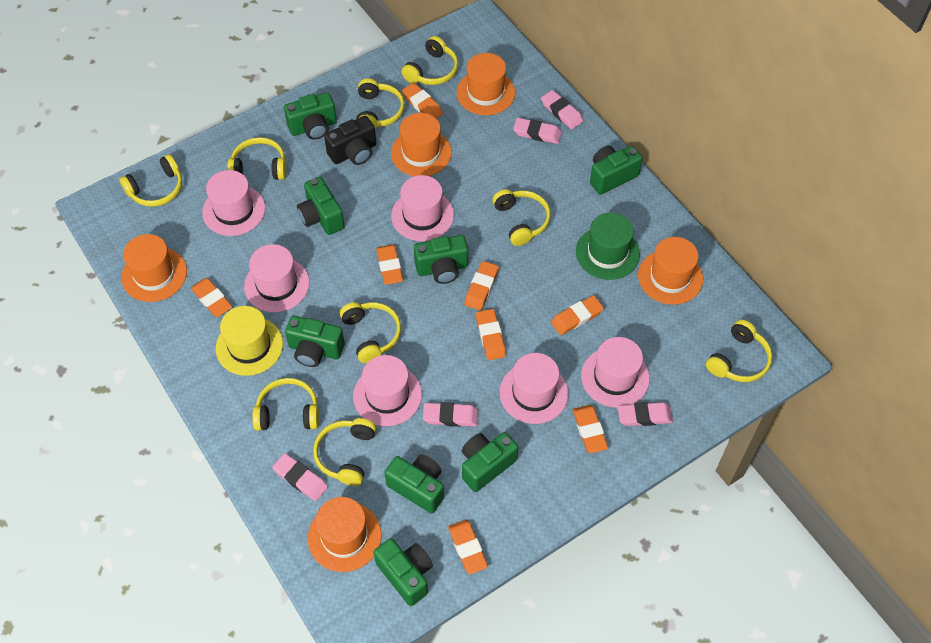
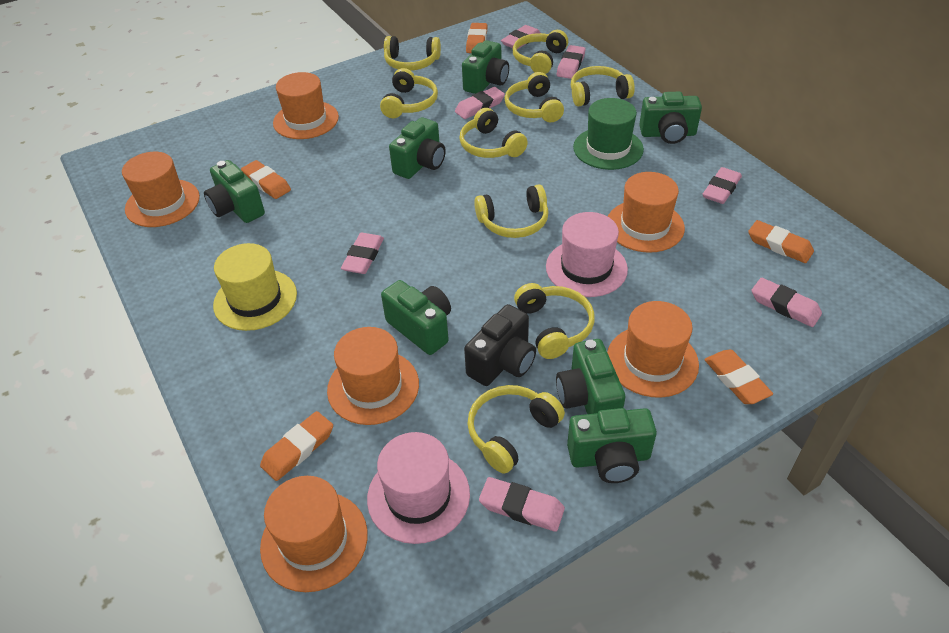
green camera: 8 -> 7
orange eraser: 8 -> 5
orange hat: 5 -> 6
pink eraser: 5 -> 7
pink hat: 6 -> 2

